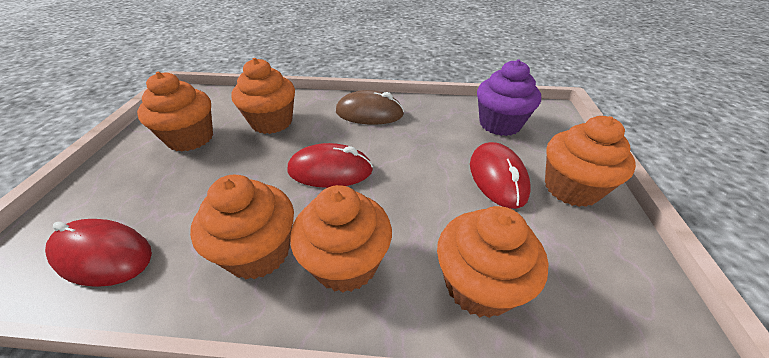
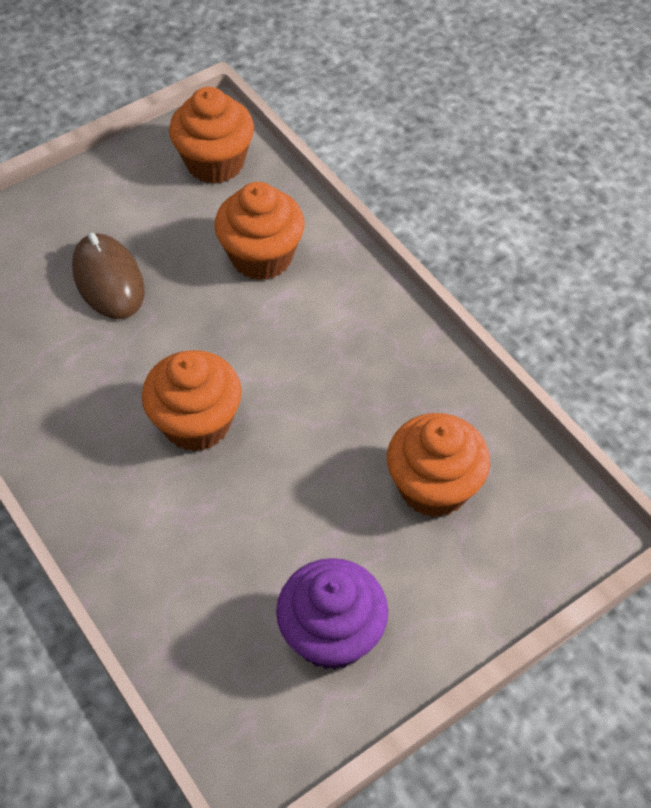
orange cupcake: 6 -> 4
red mouse: 3 -> 0

